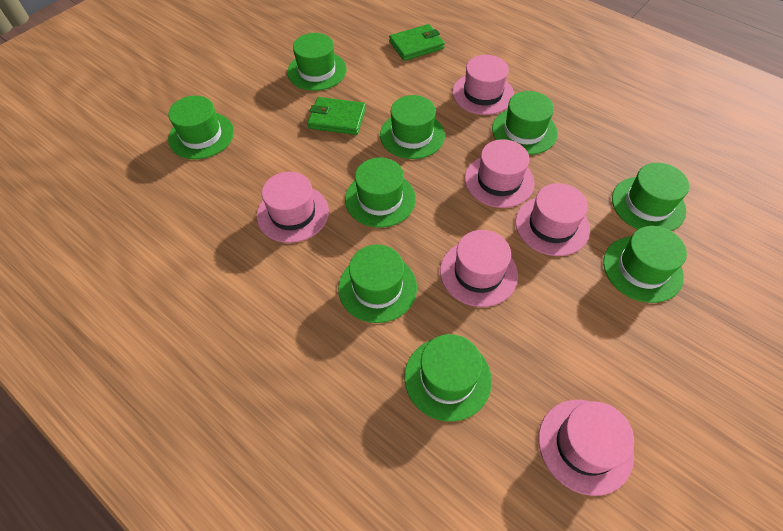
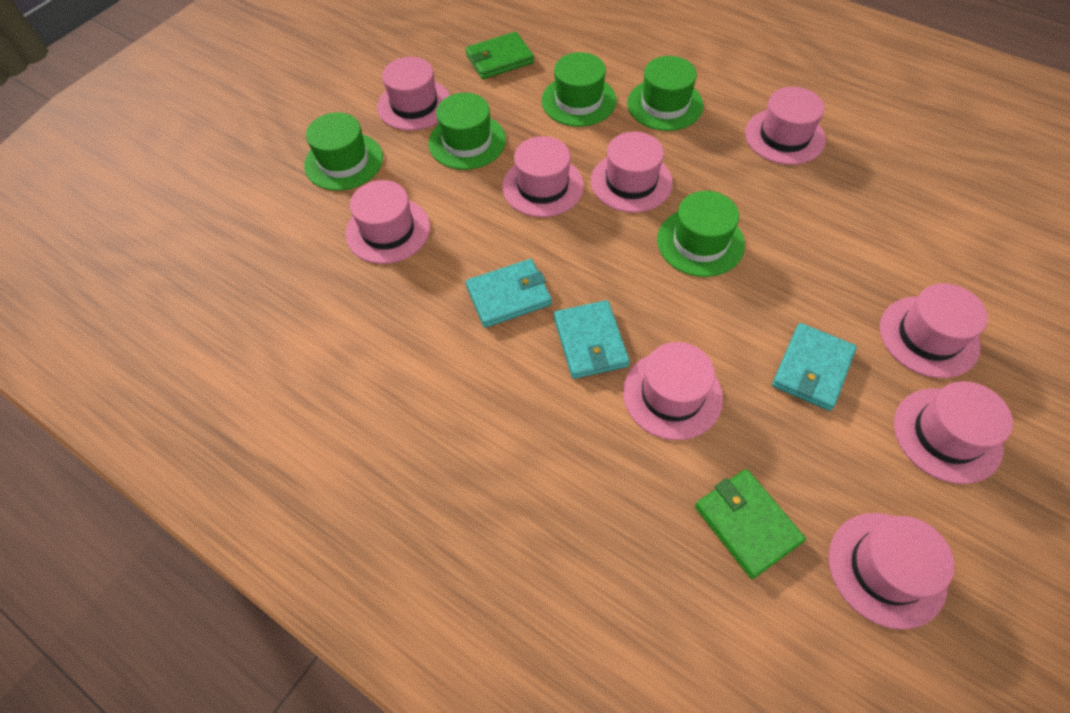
green hat: 9 -> 5
pink hat: 6 -> 9
turquoise wallet: 0 -> 3

